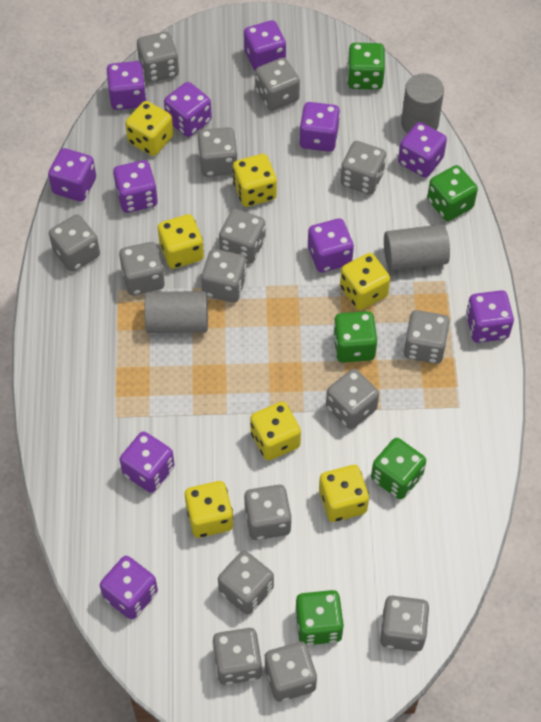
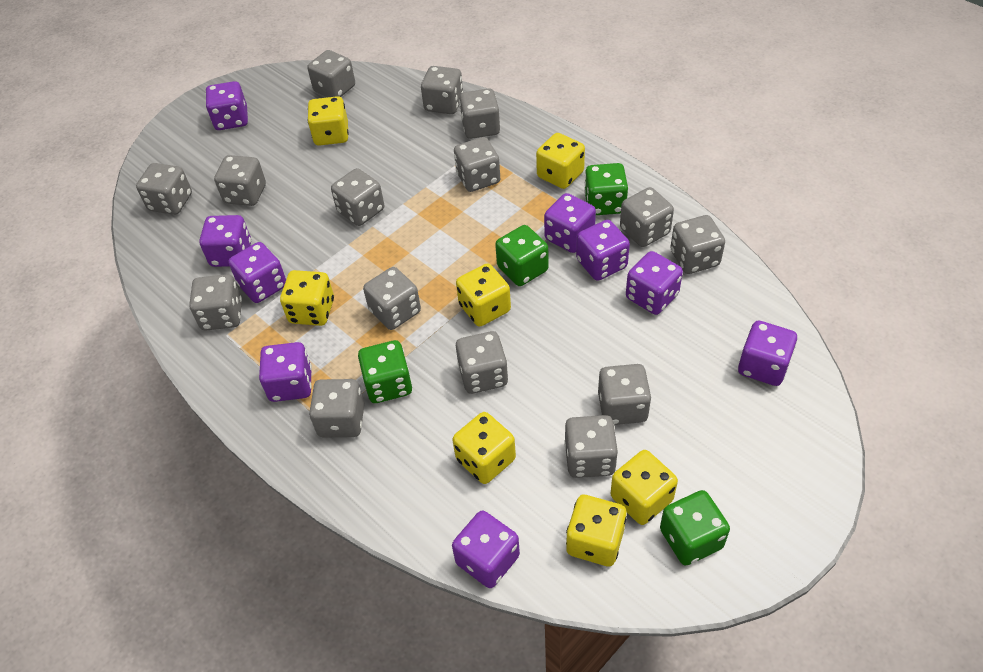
green dice: 5 -> 4
grey cylinder: 3 -> 0
purple dice: 11 -> 9

